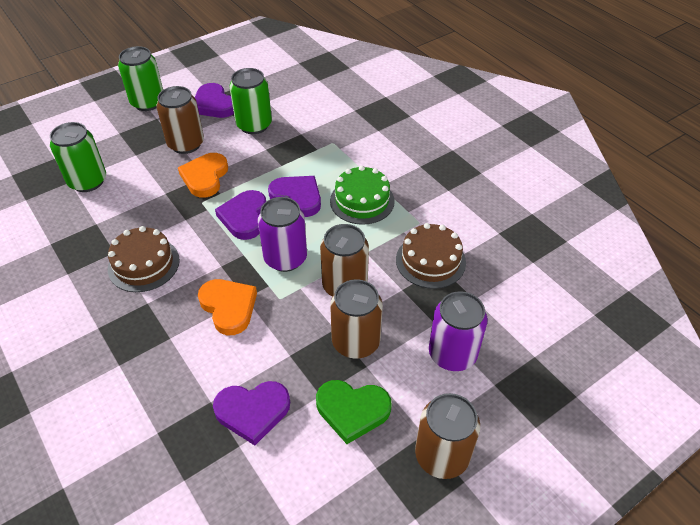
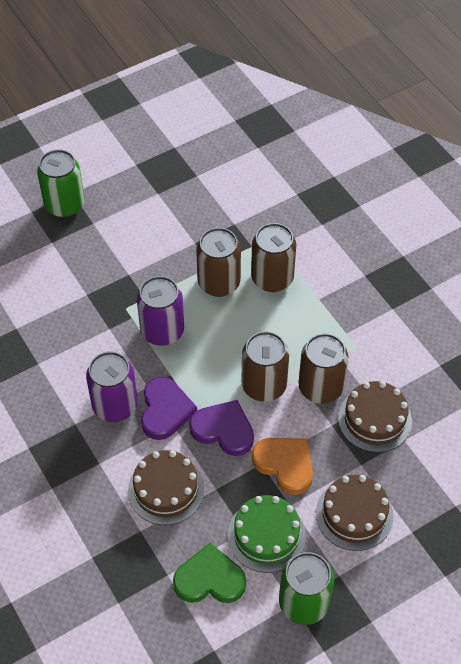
brown cake: 2 -> 3
green can: 3 -> 2
orange heart: 2 -> 1
purple heart: 4 -> 2

